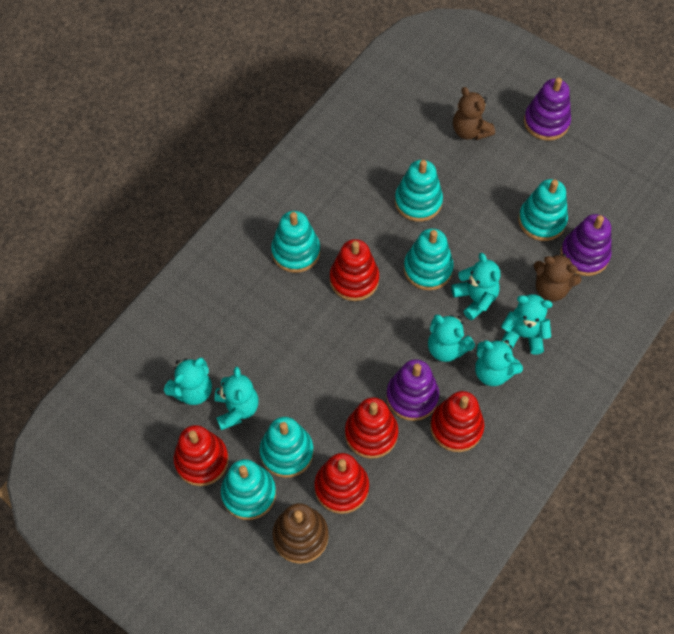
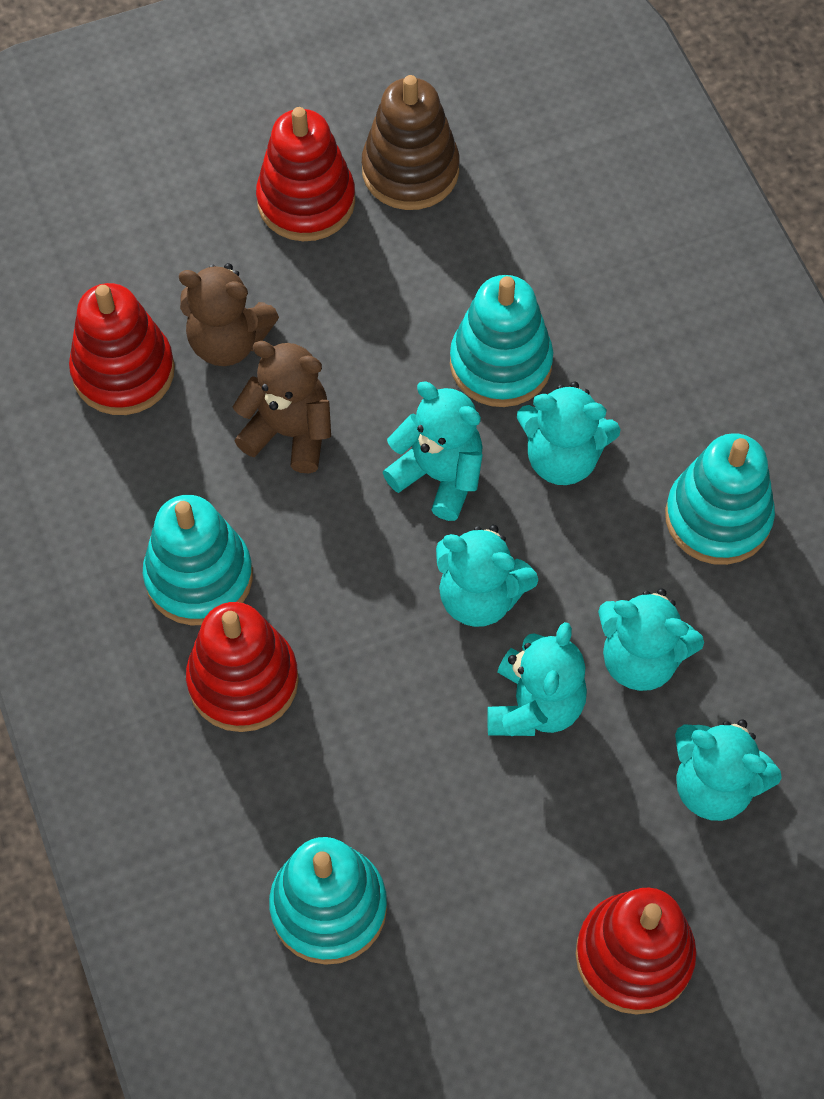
purple stacking toy: 3 -> 0
red stacking toy: 5 -> 4
turquoise stacking toy: 6 -> 4

